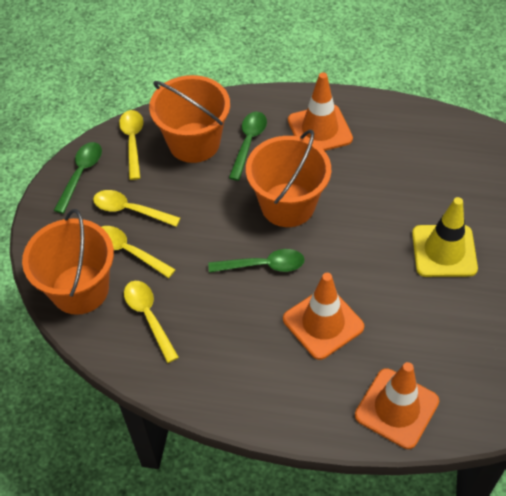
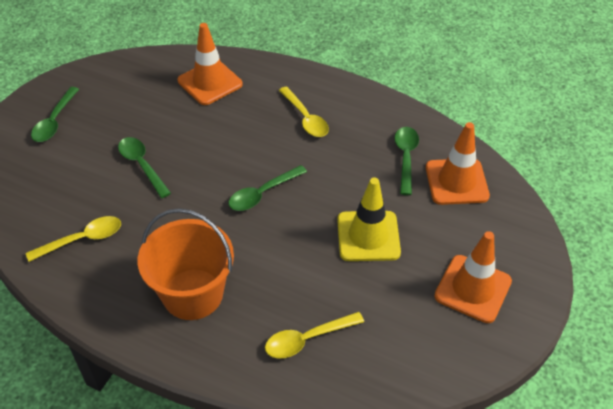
green spoon: 3 -> 4
orange bucket: 3 -> 1
yellow spoon: 4 -> 3

